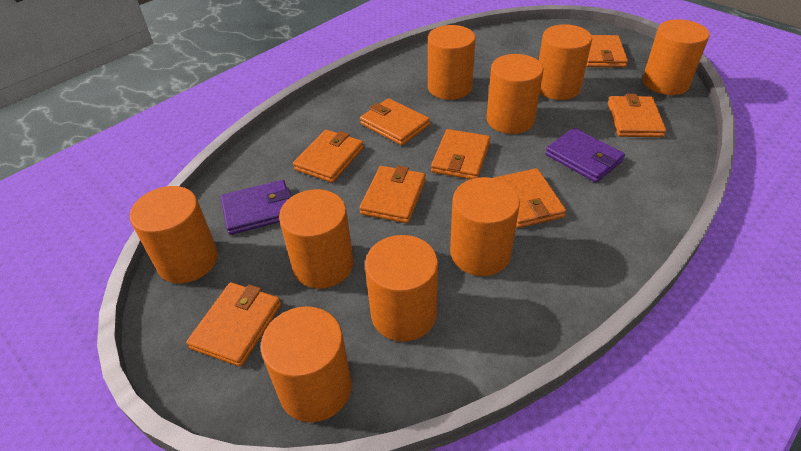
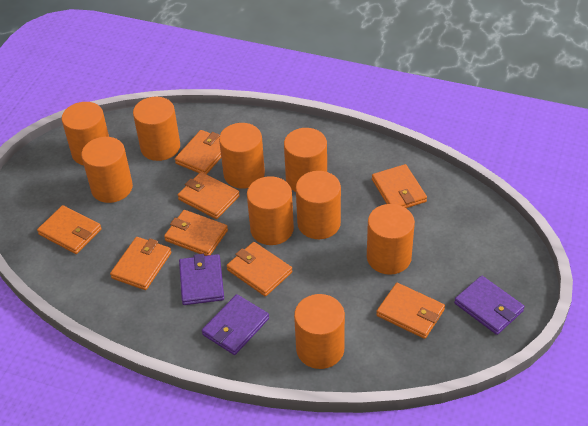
purple wallet: 2 -> 3

